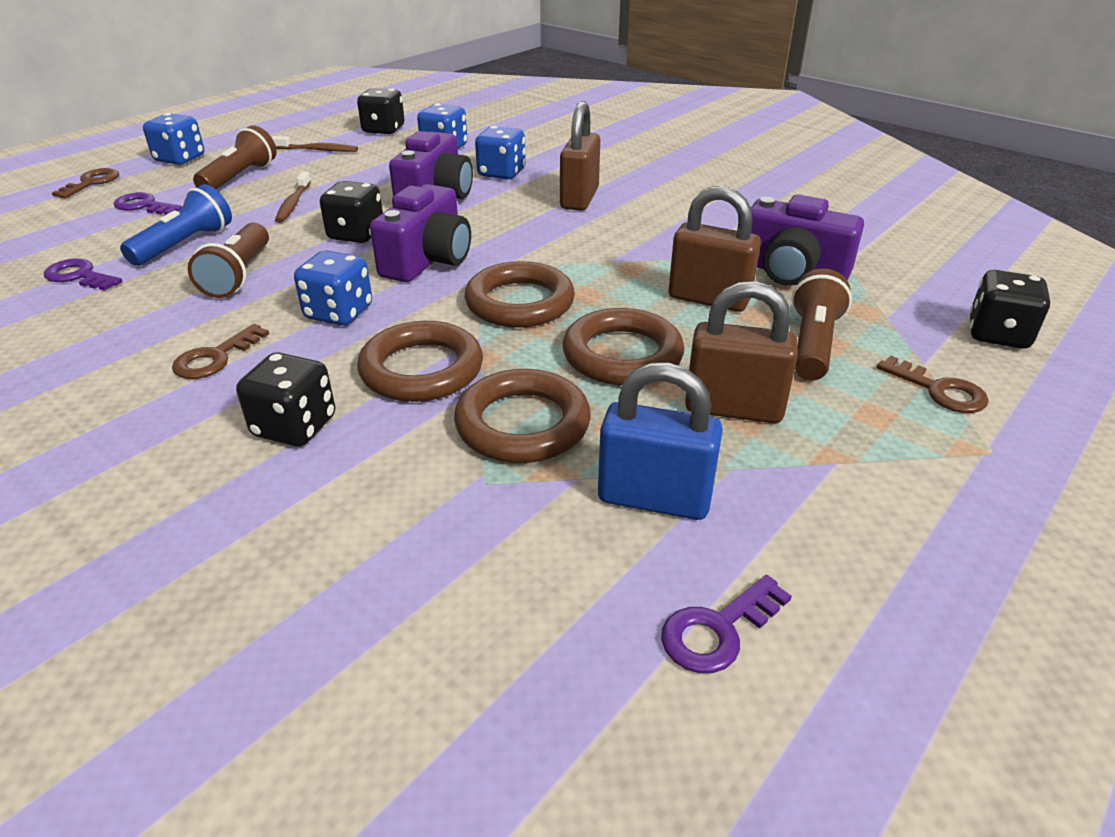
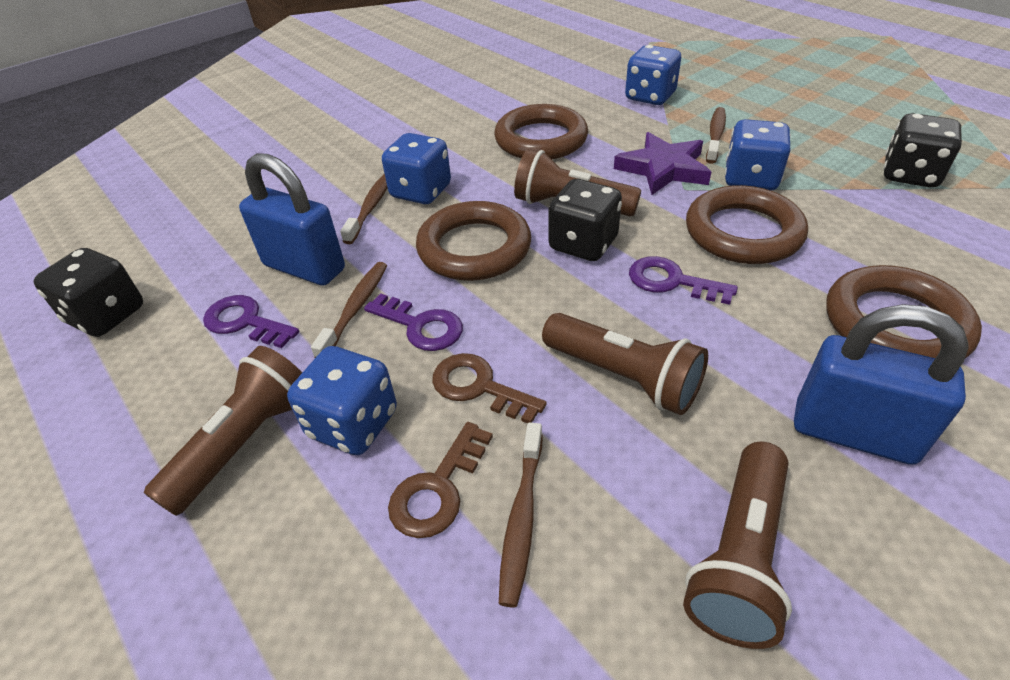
black dice: 4 -> 3
blue flashlight: 1 -> 0
blue padlock: 1 -> 2
brown flashlight: 3 -> 4
brown key: 3 -> 2
brown padlock: 3 -> 0
brown toothbrush: 2 -> 4
purple camera: 3 -> 0
purple star: 0 -> 1

